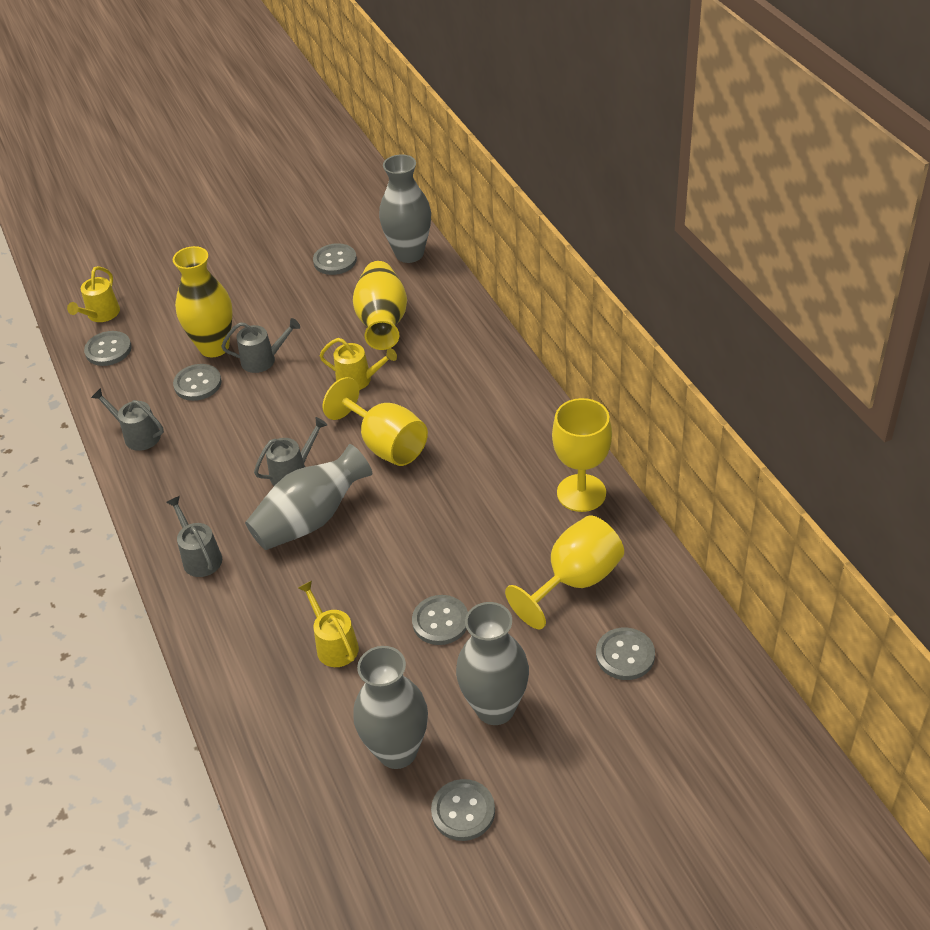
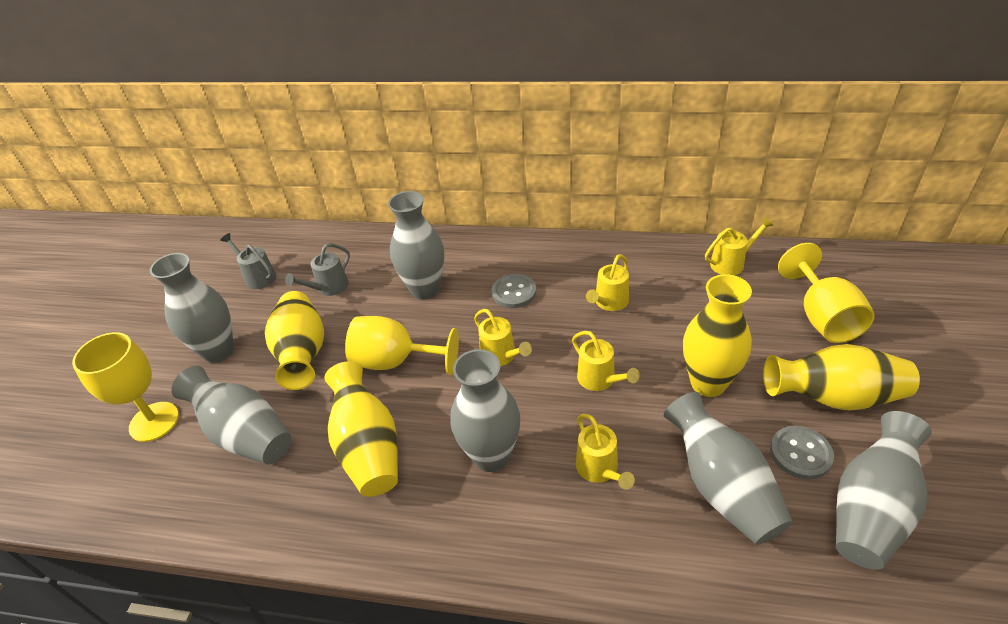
grey button: 6 -> 2
grey vase: 4 -> 6
grey watering can: 4 -> 2
yellow vase: 2 -> 4
yellow watering can: 3 -> 5

